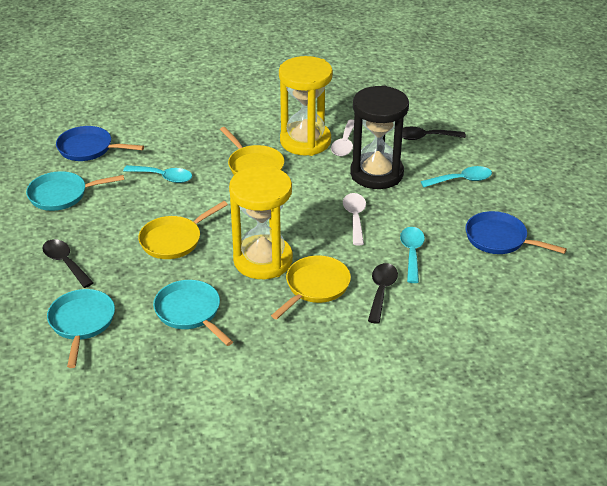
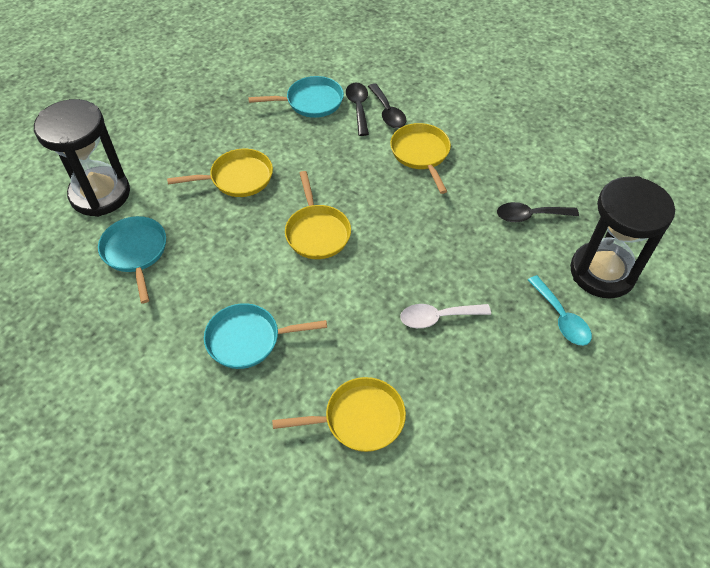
black hourglass: 1 -> 2
blue pan: 2 -> 0
turquoise spoon: 3 -> 1
white spoon: 2 -> 1
yellow hourglass: 2 -> 0
yellow pan: 3 -> 4

